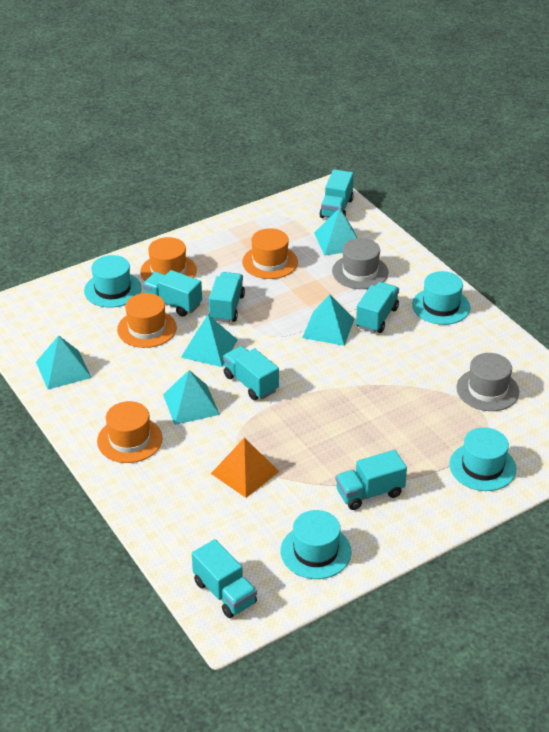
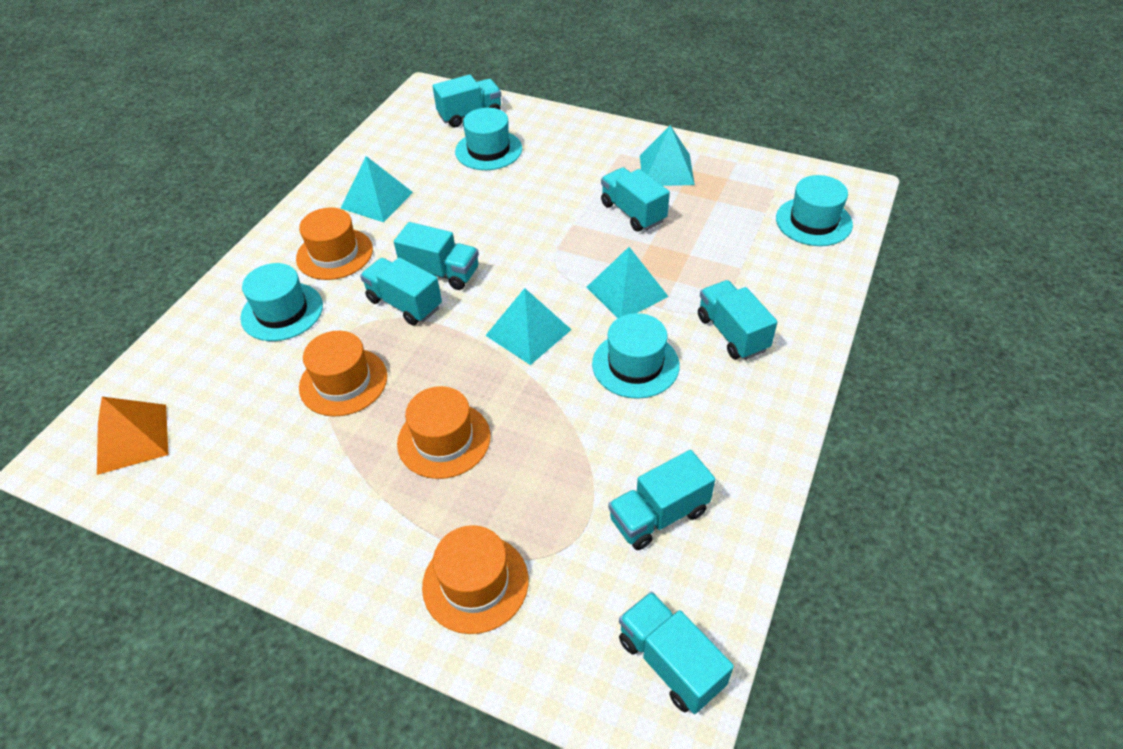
grey hat: 2 -> 0
turquoise pyramid: 5 -> 4

